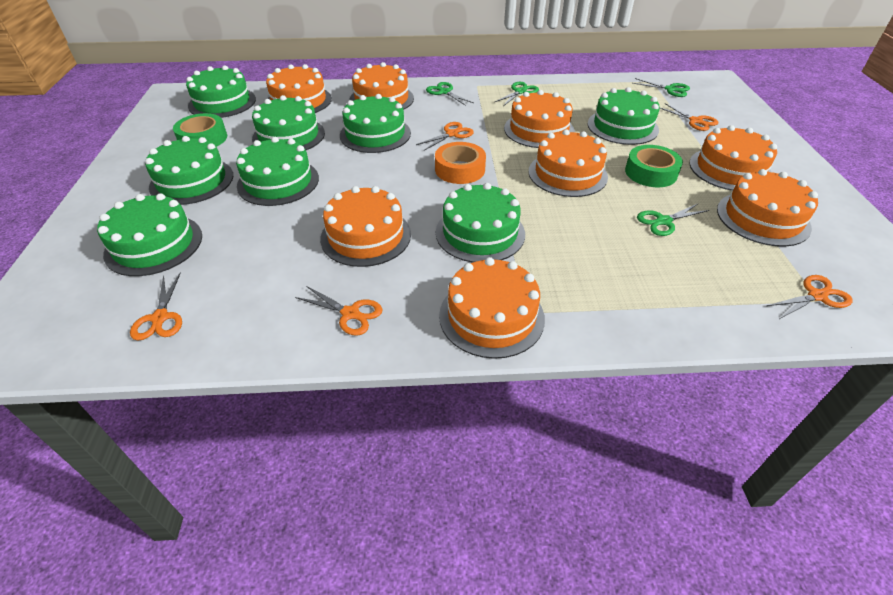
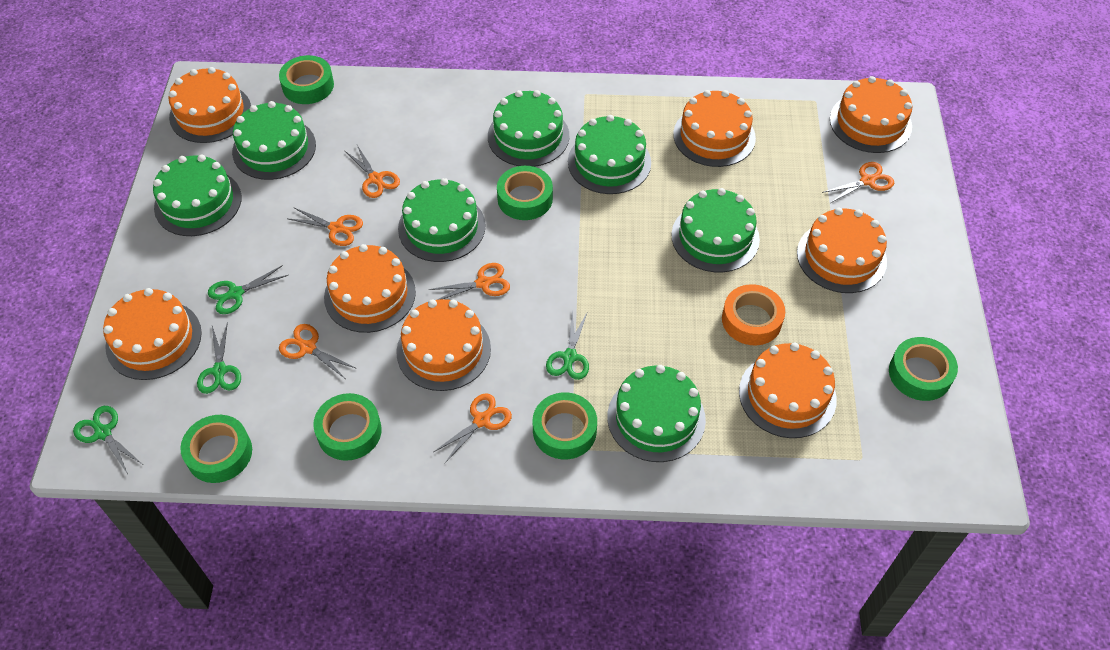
green cake: 8 -> 7
green tape: 2 -> 6
orange scissors: 5 -> 6

